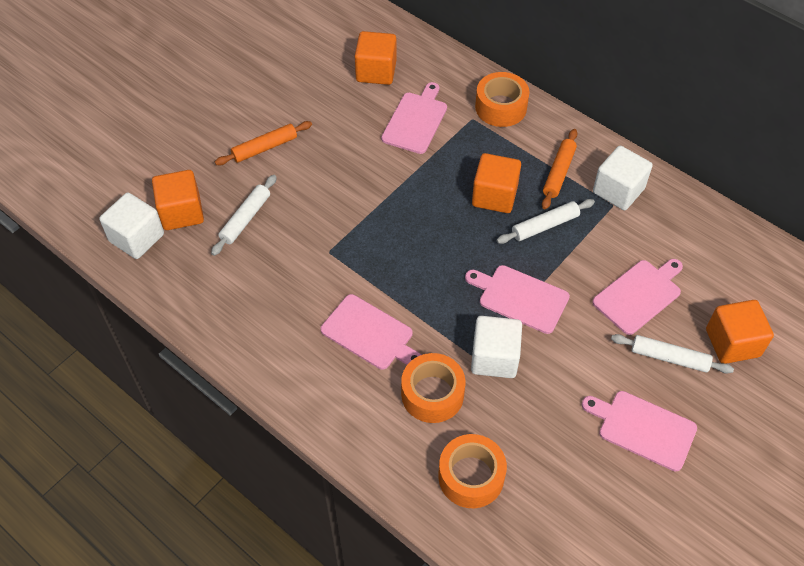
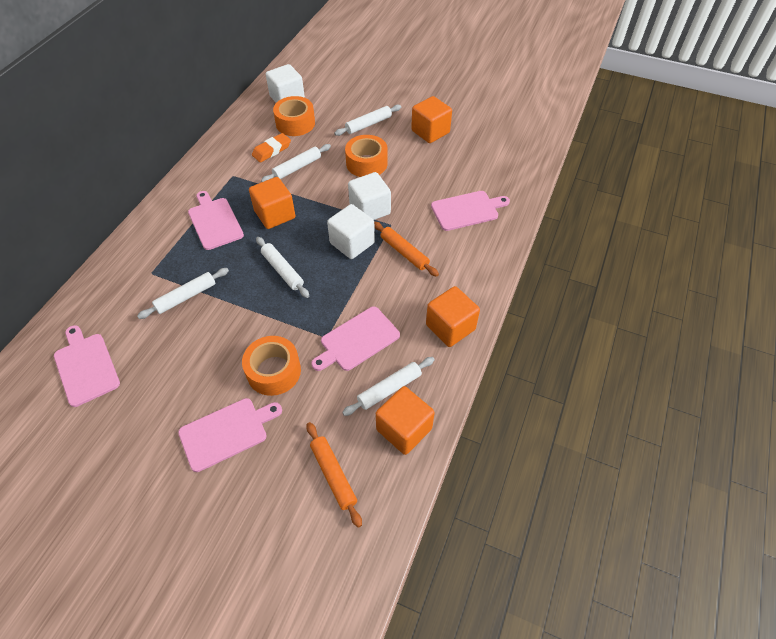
orange eraser: 0 -> 1
white rolling pin: 3 -> 5

